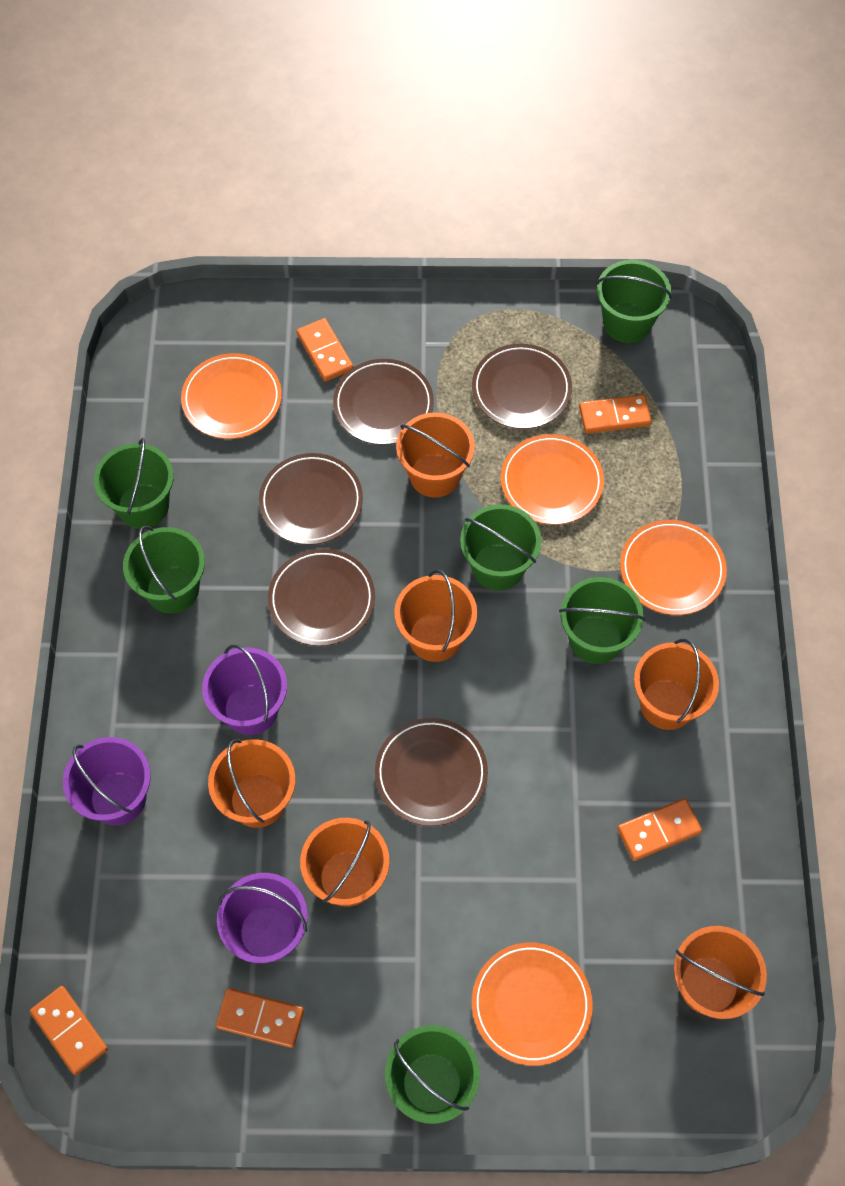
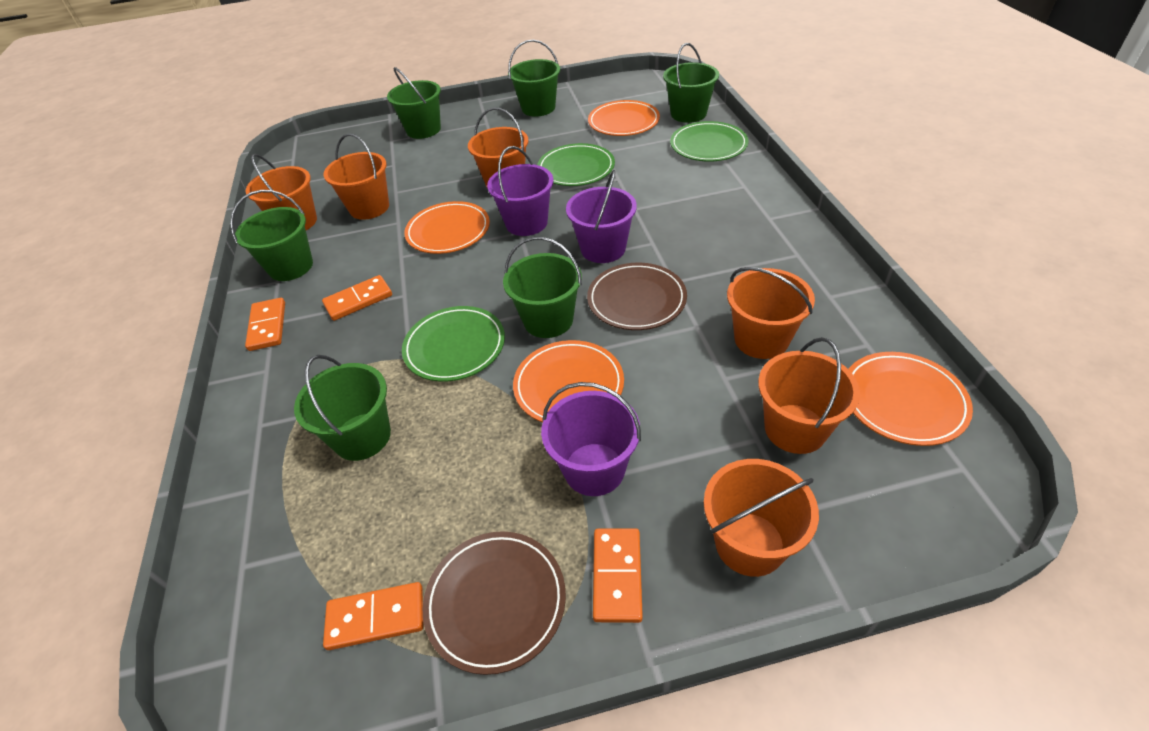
brown plate: 5 -> 2
green plate: 0 -> 3
orange domino: 5 -> 4

